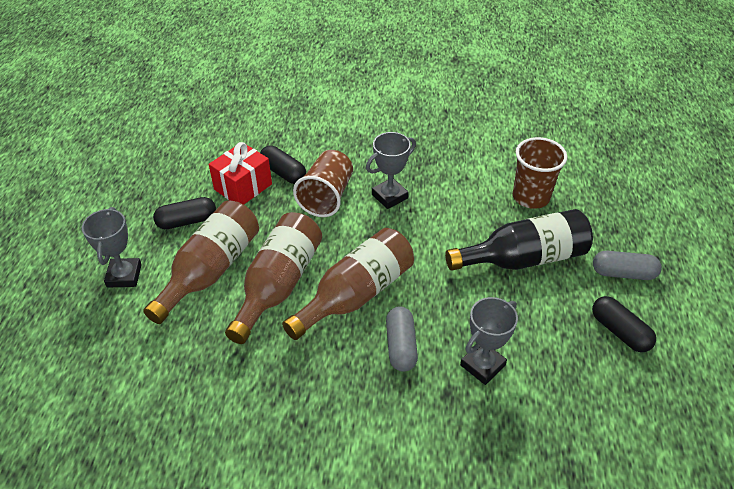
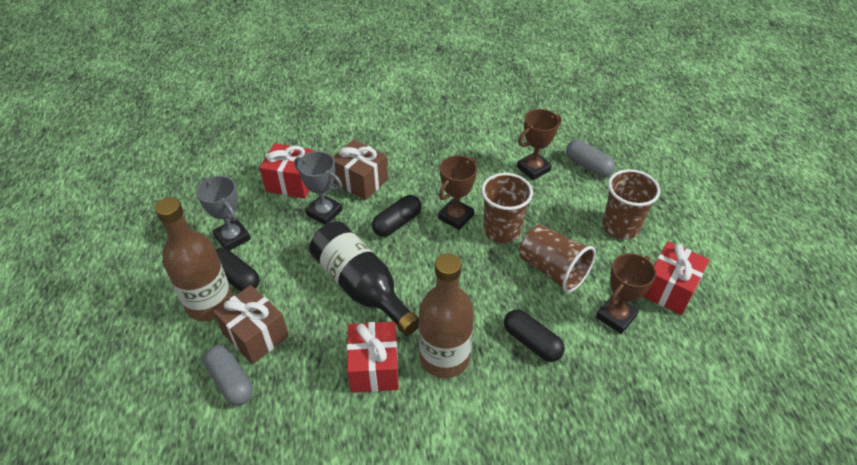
brown bottle: 3 -> 2
brown cup: 2 -> 3
brown gift: 0 -> 2
brown trophy: 0 -> 3
grey trophy: 3 -> 2
red gift: 1 -> 3

